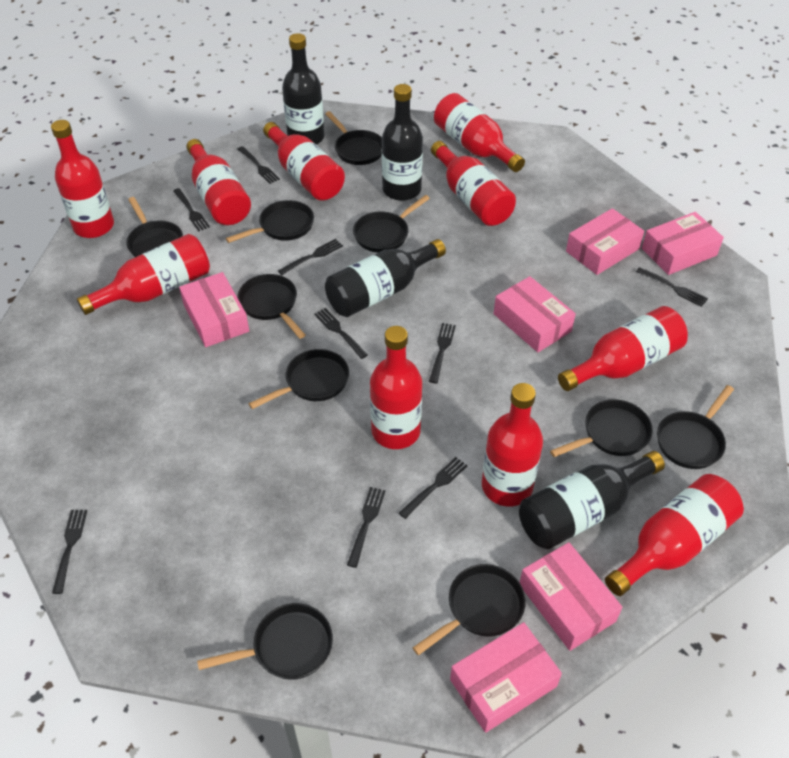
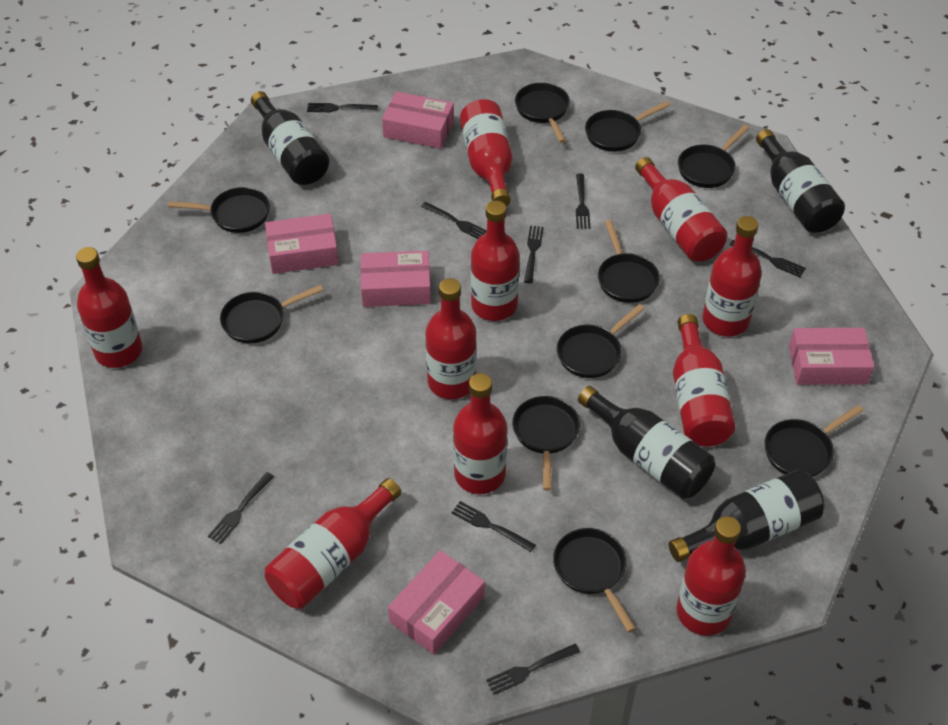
black fork: 9 -> 8
pink box: 6 -> 5

